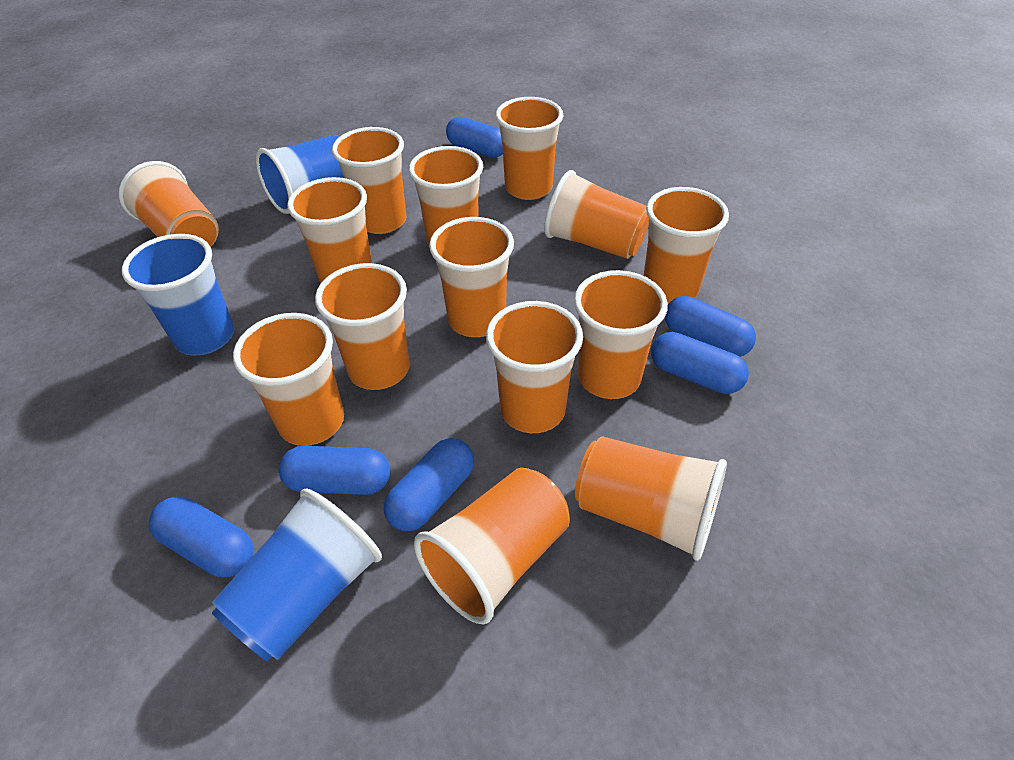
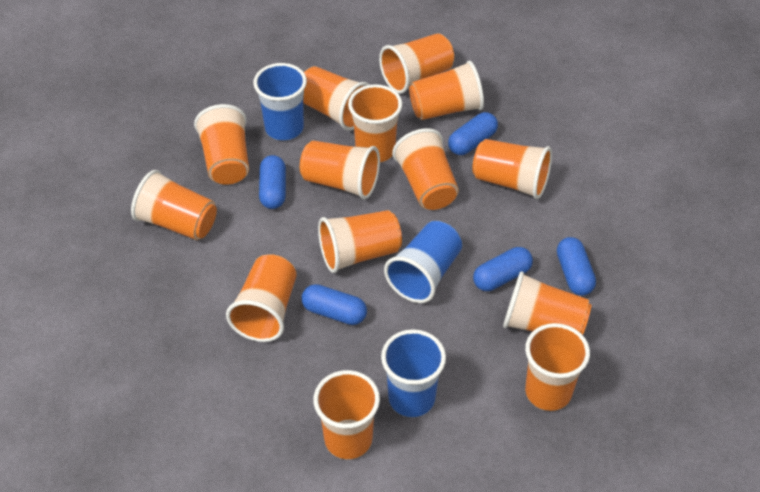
blue capsule: 6 -> 5

